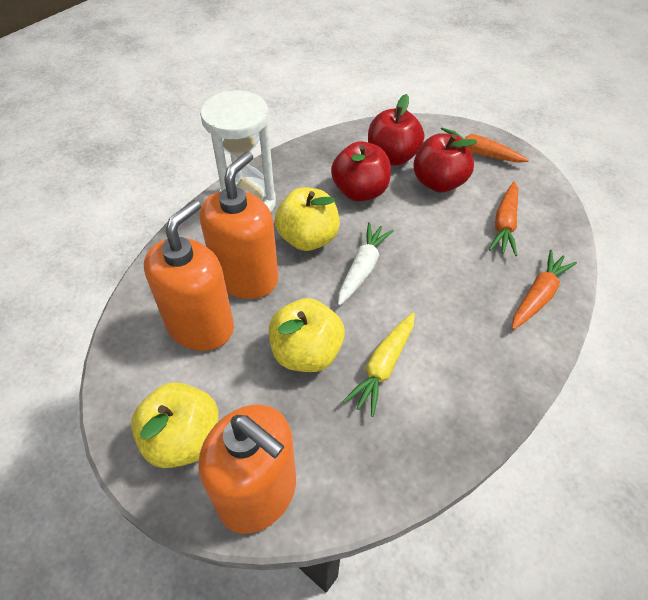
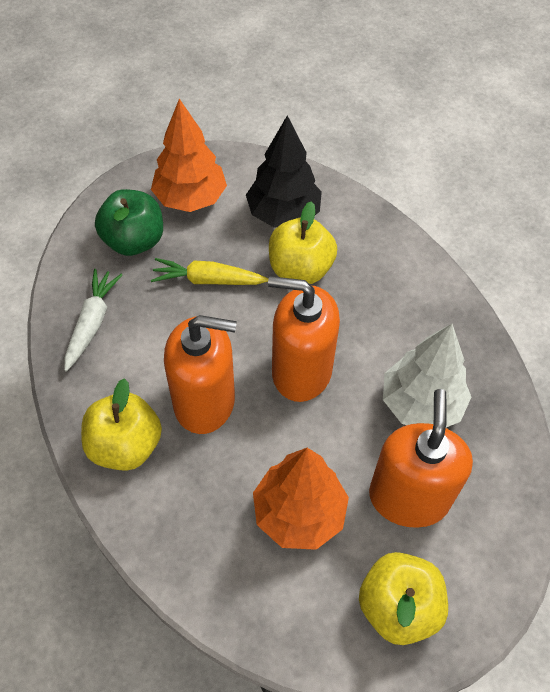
black tree: 0 -> 1
green apple: 0 -> 1
orange carrot: 3 -> 0
orange tree: 0 -> 2
red apple: 3 -> 0
white hourglass: 1 -> 0
white tree: 0 -> 1

